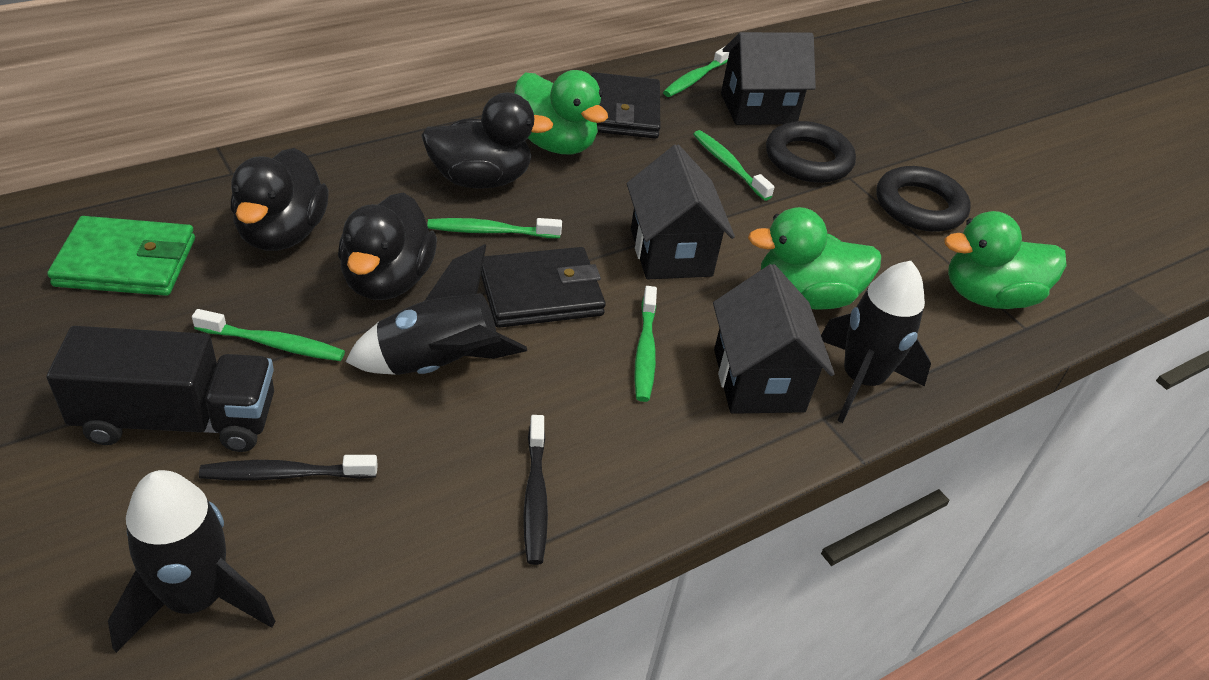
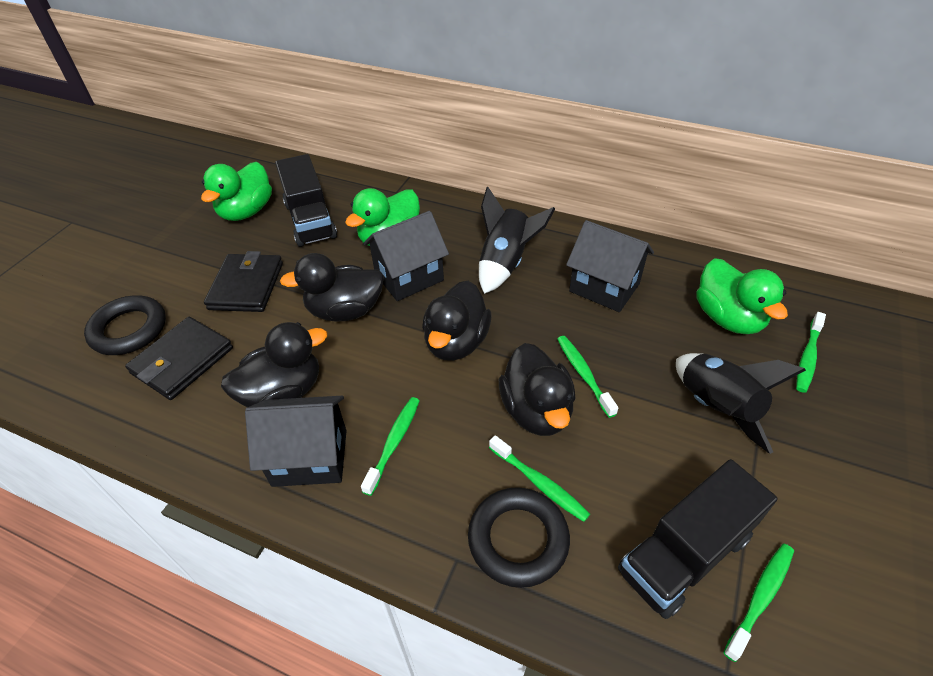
black duck: 3 -> 4
black rocket: 3 -> 2
black toothbrush: 2 -> 0
black truck: 1 -> 2
green wallet: 1 -> 0

